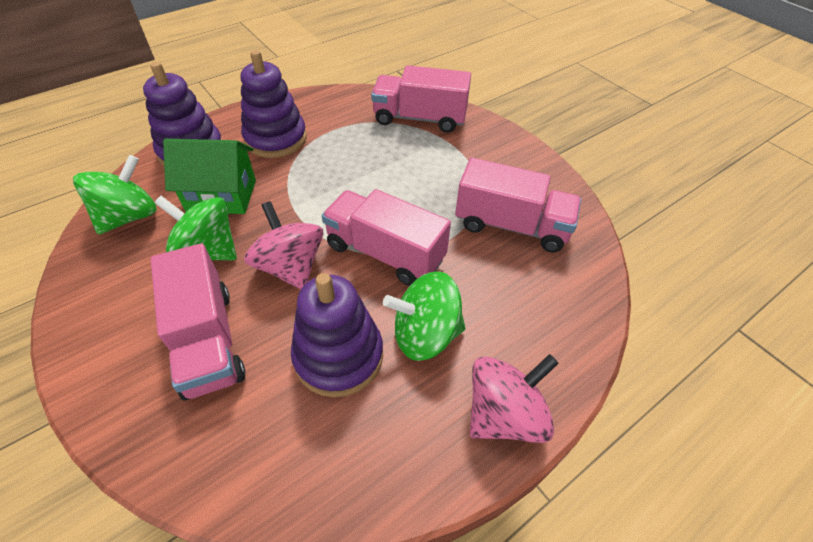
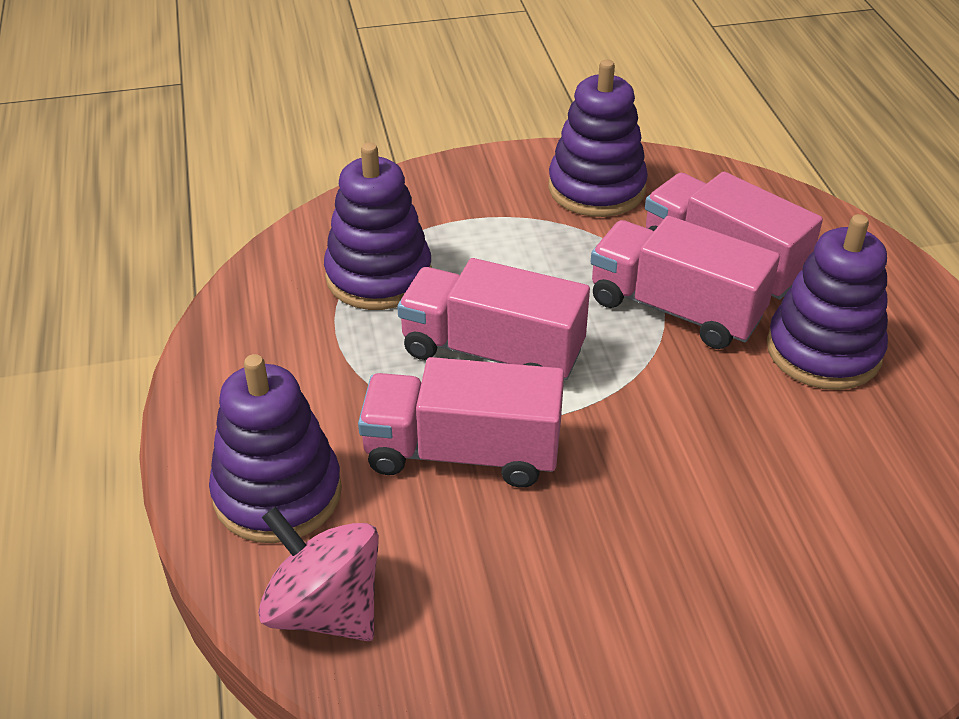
green house: 1 -> 0
green spinning top: 3 -> 0
pink spinning top: 2 -> 1
purple stacking toy: 3 -> 4

